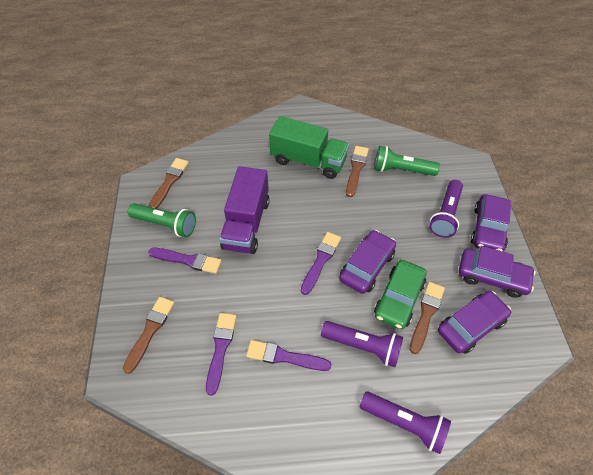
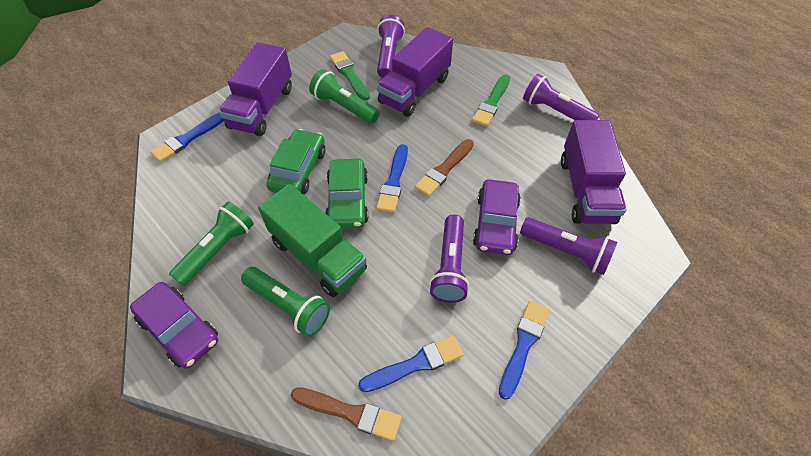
blue brush: 0 -> 4
brown brush: 4 -> 2
green brush: 0 -> 2
green car: 1 -> 2
green flashlight: 2 -> 3
purple brush: 4 -> 0
purple car: 4 -> 2
purple flashlight: 3 -> 4
purple truck: 1 -> 3

